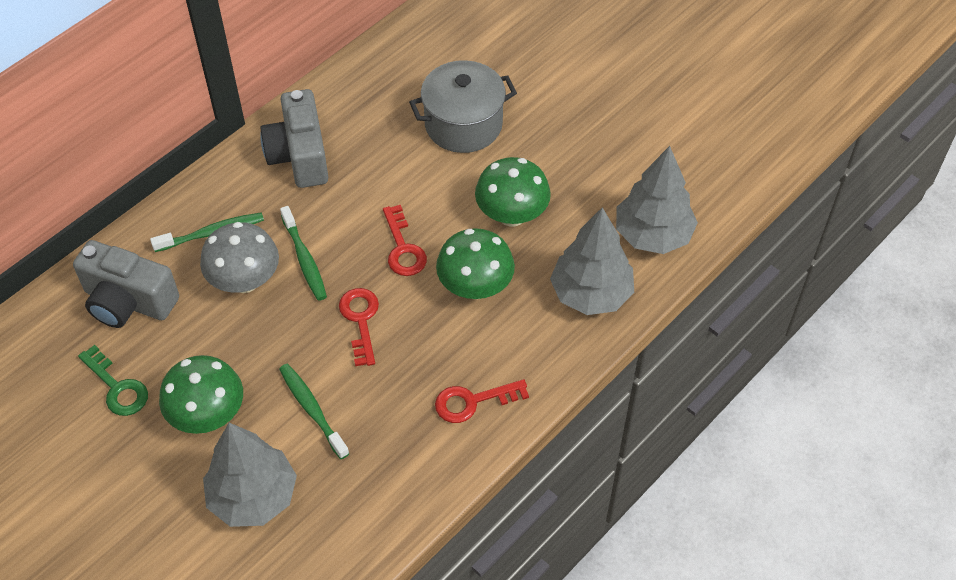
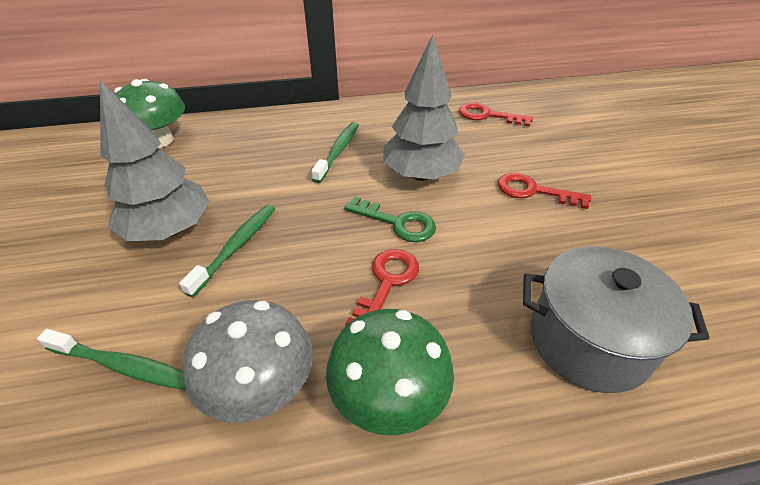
green mushroom: 3 -> 2
grey camera: 2 -> 0
grey tree: 3 -> 2

